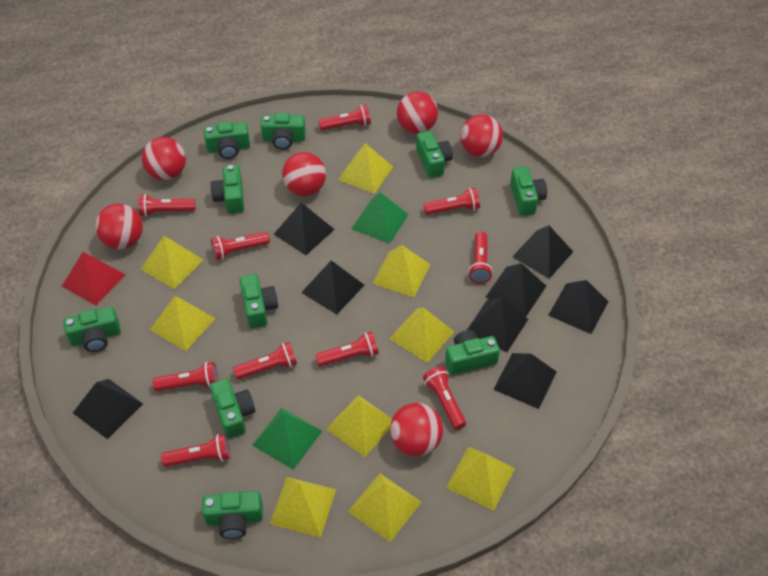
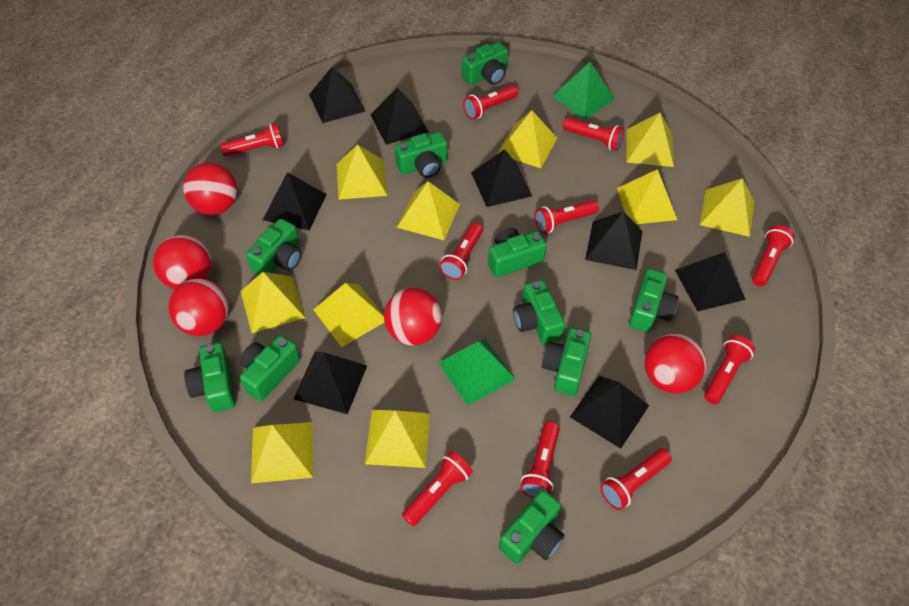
red ball: 6 -> 5
red pyramid: 1 -> 0
yellow pyramid: 9 -> 10

